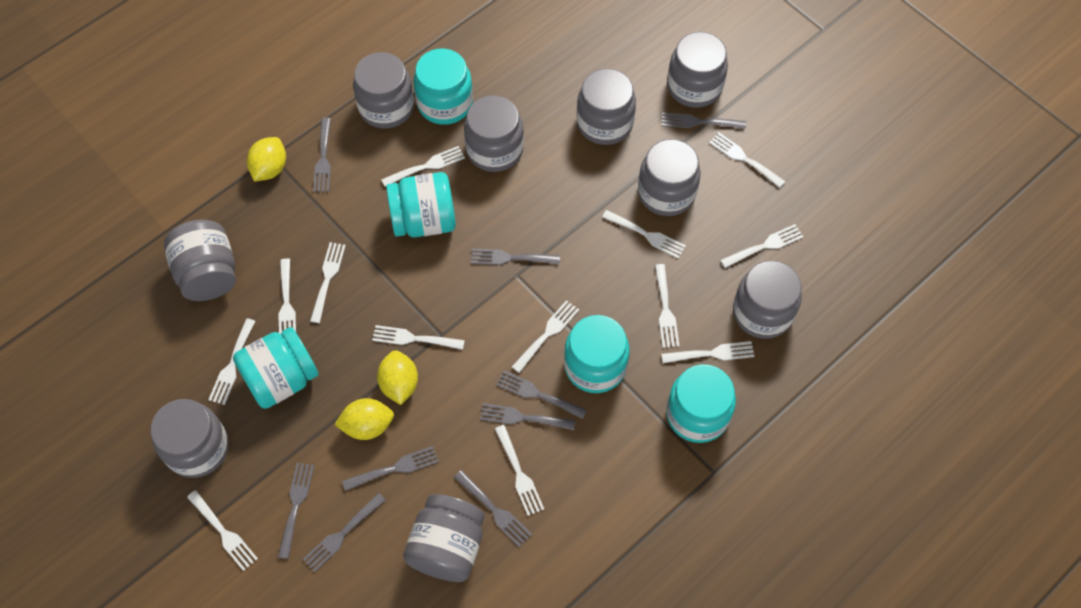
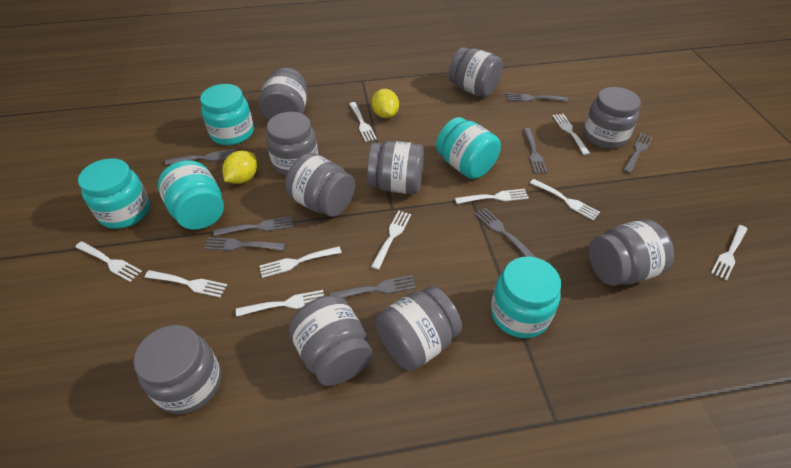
grey fork: 9 -> 8
grey jar: 9 -> 10
white fork: 13 -> 10
yellow lemon: 3 -> 2

